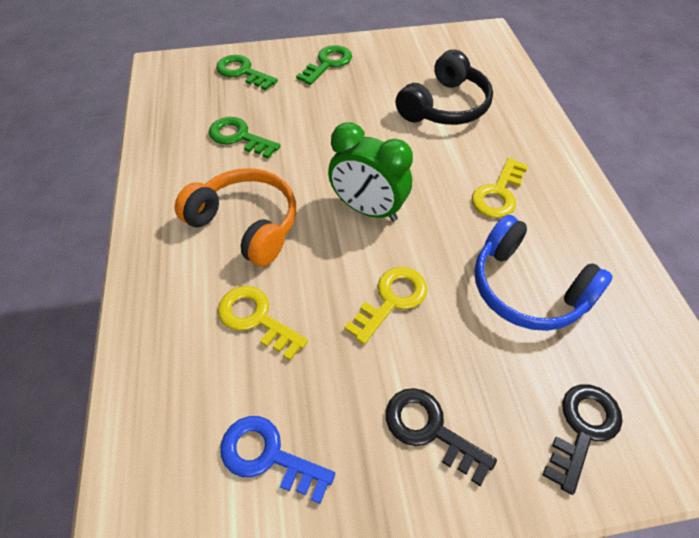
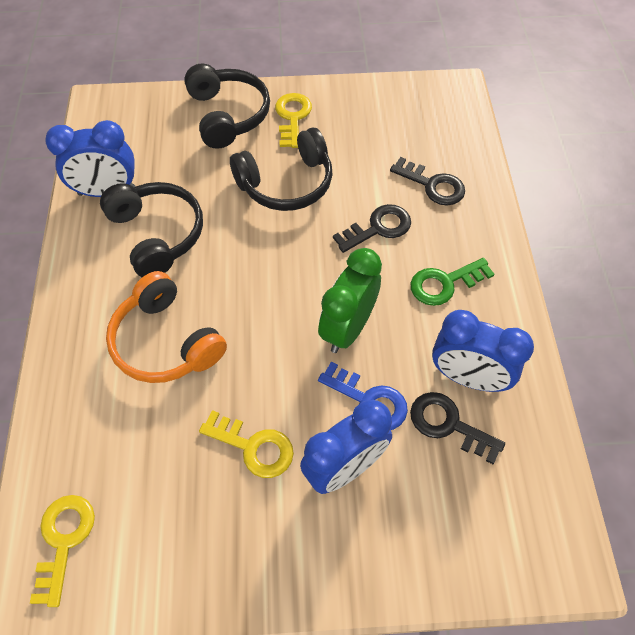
black headphones: 1 -> 3
black key: 2 -> 3
blue clock: 0 -> 3
blue headphones: 1 -> 0
green key: 3 -> 1

